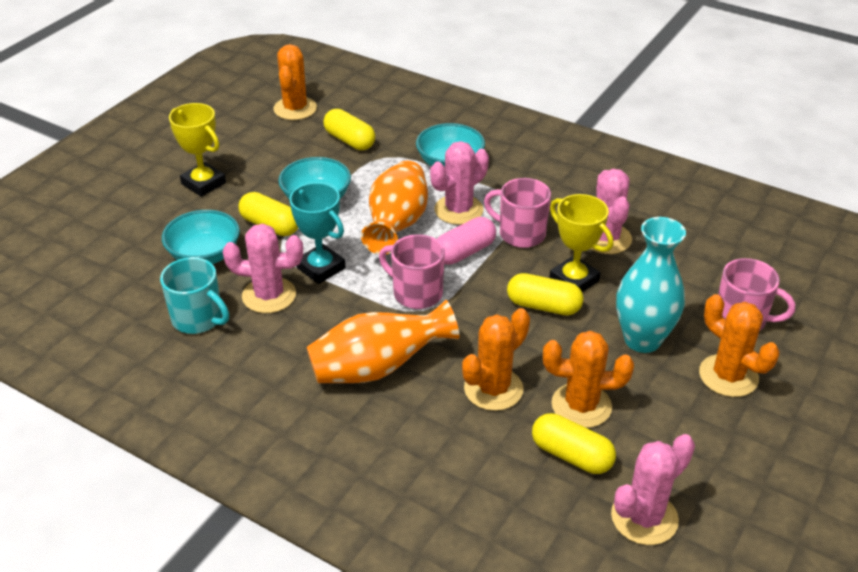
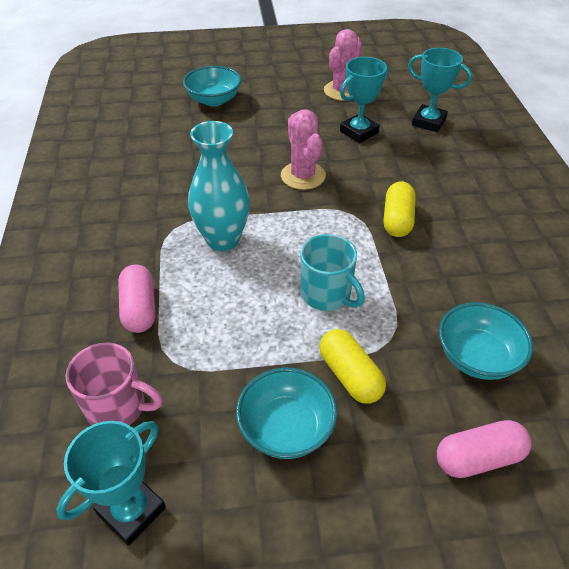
orange cactus: 4 -> 0
orange vase: 2 -> 0
pink cactus: 4 -> 2
pink capsule: 1 -> 2
pink mug: 3 -> 1
turquoise trophy: 1 -> 3
yellow capsule: 4 -> 2
yellow trophy: 2 -> 0

